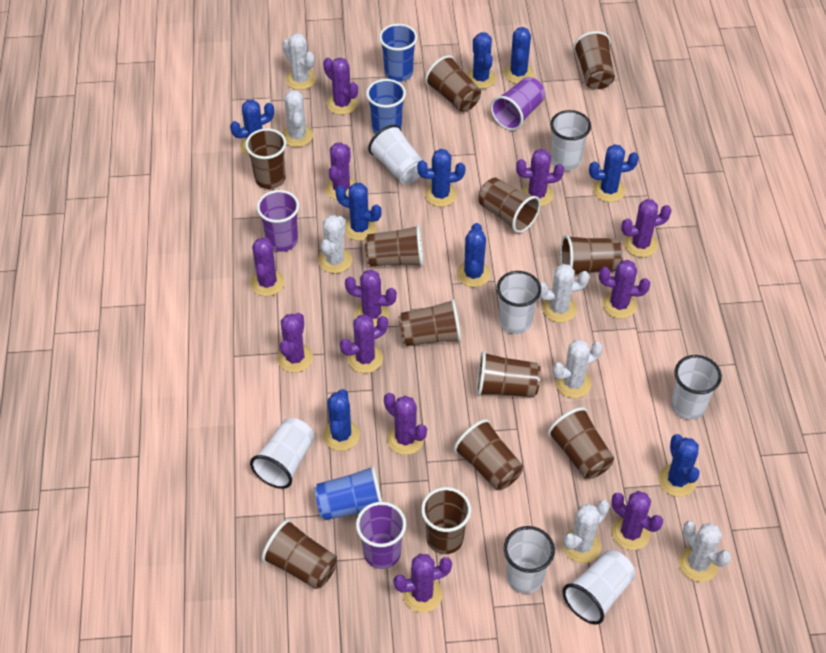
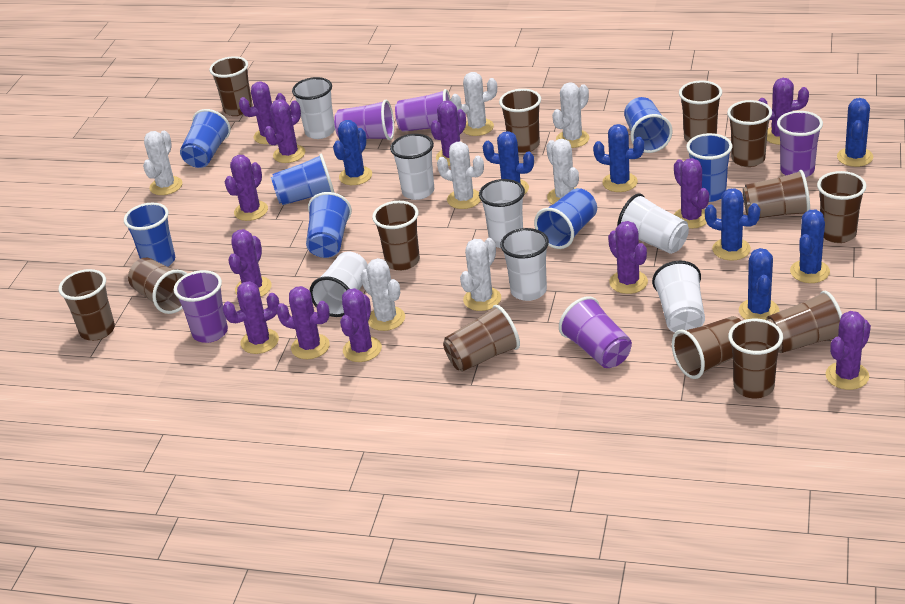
blue cactus: 9 -> 7
blue cup: 3 -> 7
brown cup: 12 -> 13
purple cup: 3 -> 5

